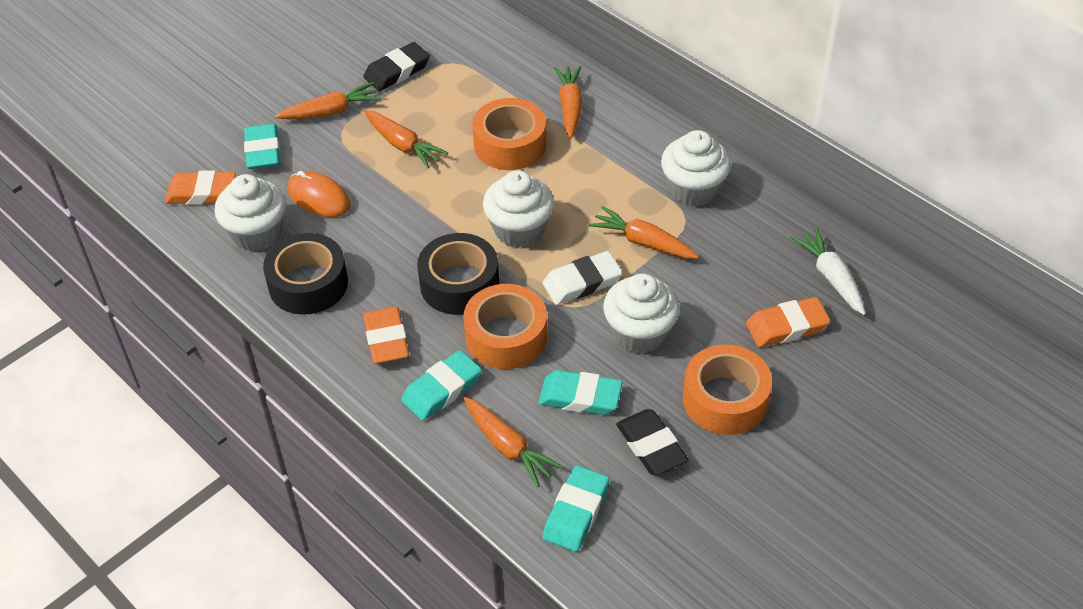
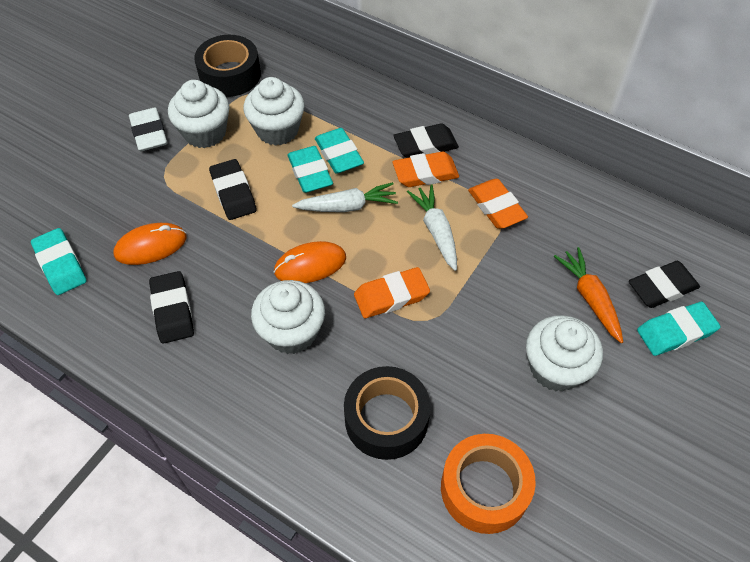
black eraser: 2 -> 4
orange carrot: 5 -> 1
orange mouse: 1 -> 2
orange tape: 3 -> 1
white carrot: 1 -> 2

